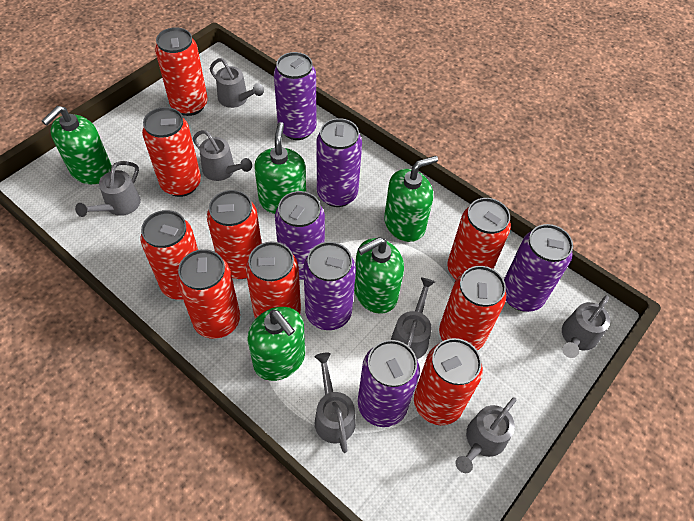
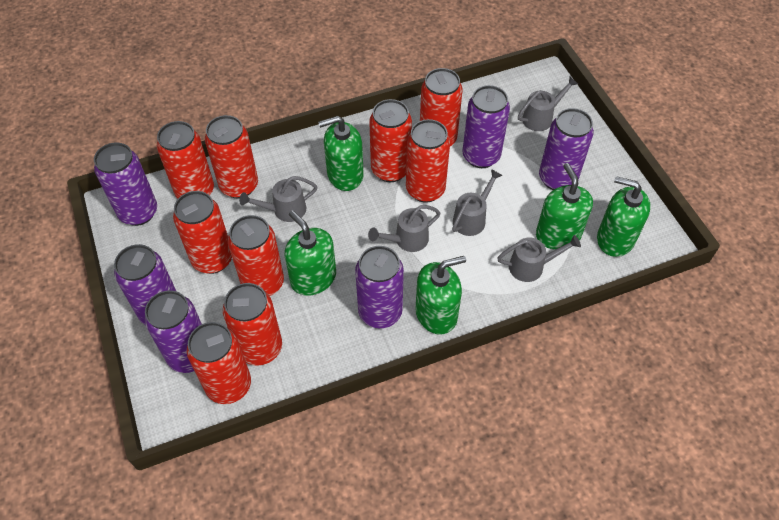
grey watering can: 7 -> 5

